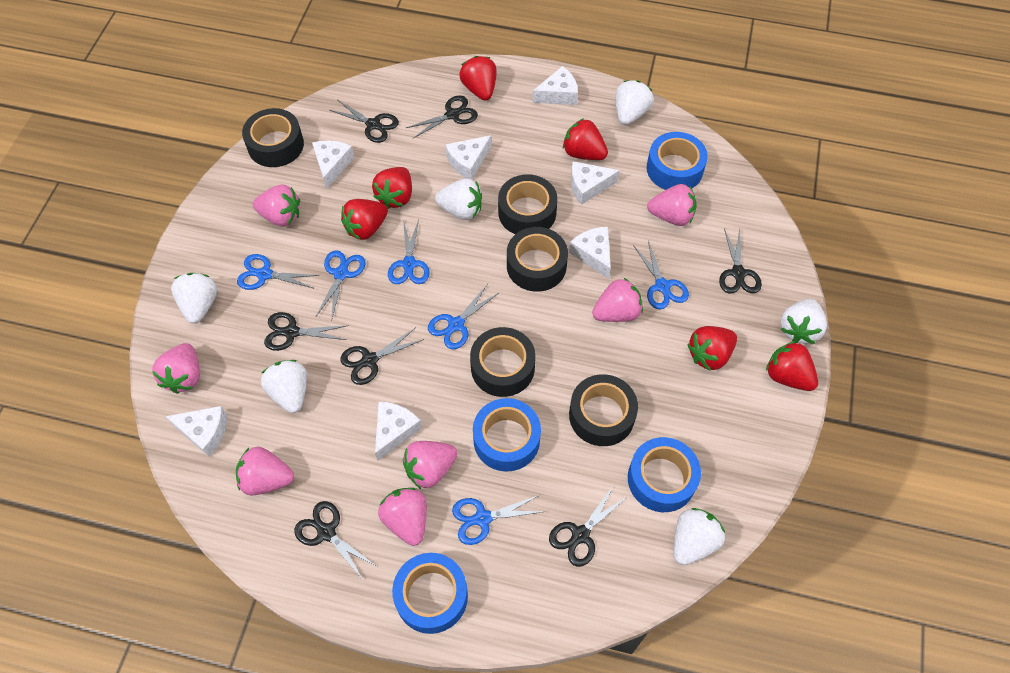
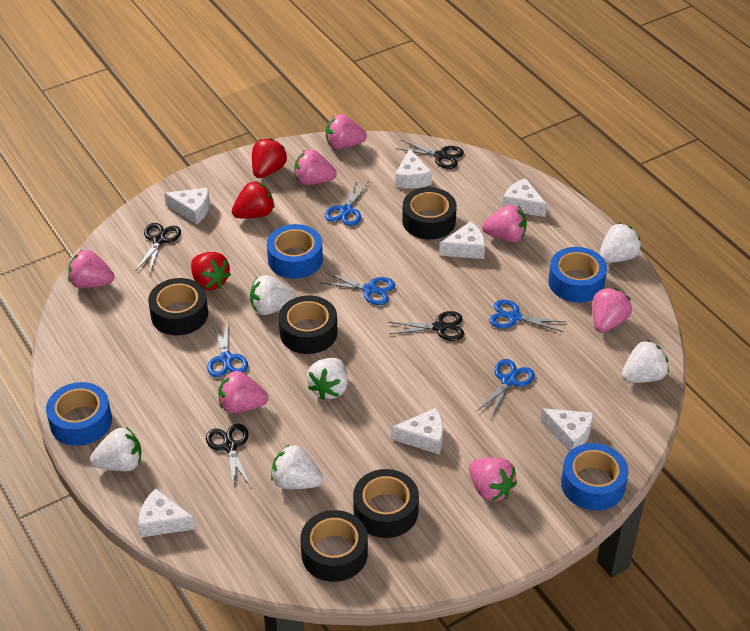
black scissors: 7 -> 4
blue scissors: 6 -> 5
red strawberry: 6 -> 3

